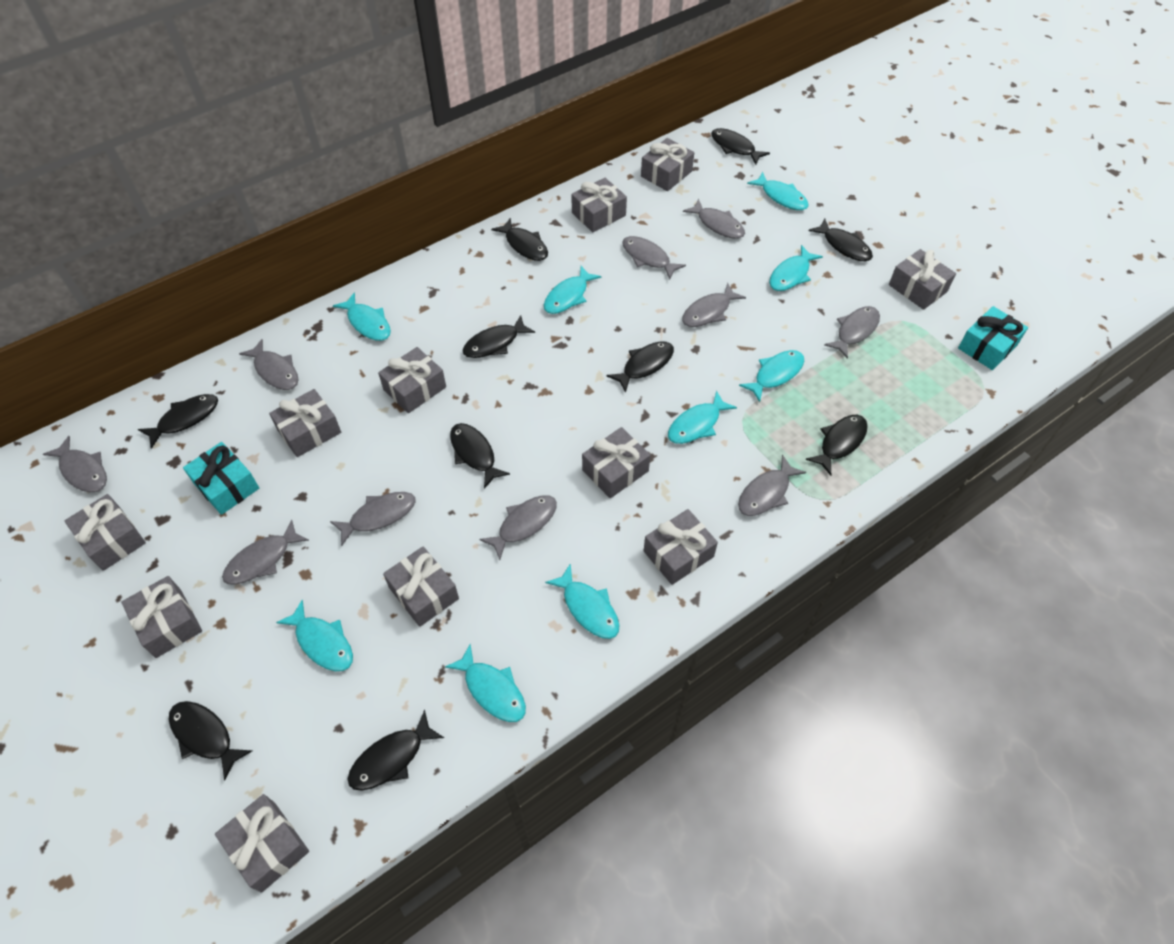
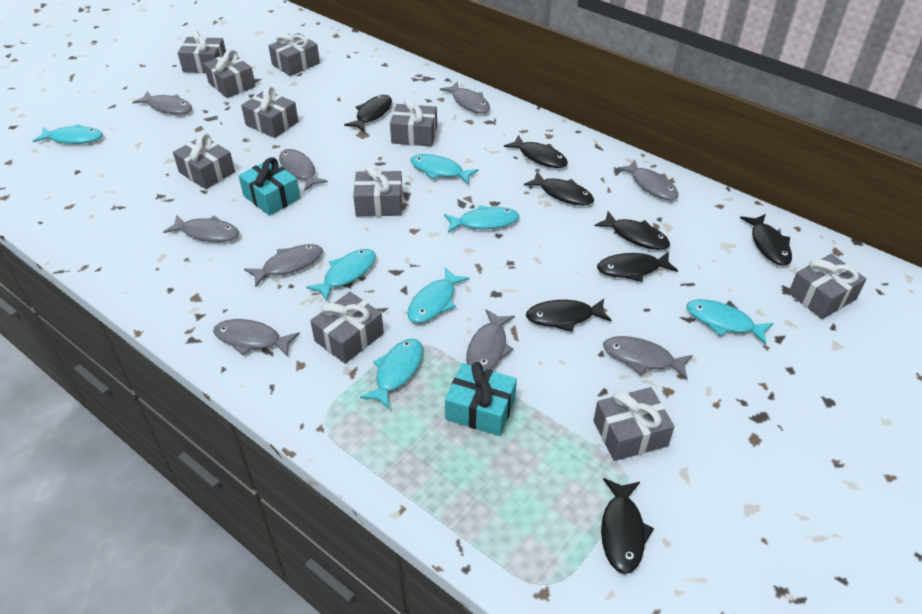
black fish: 10 -> 8
grey fish: 10 -> 9
grey gift: 11 -> 10
turquoise fish: 9 -> 7

